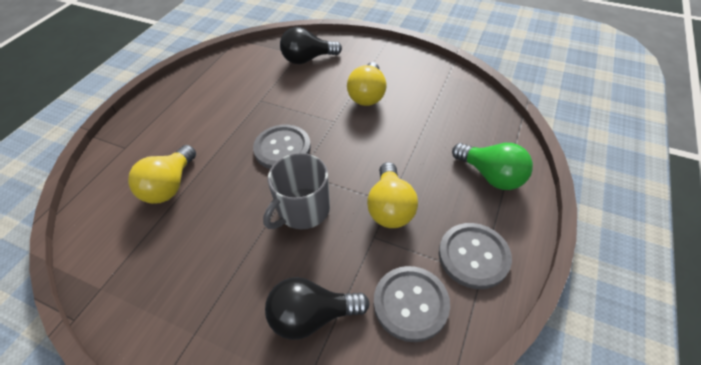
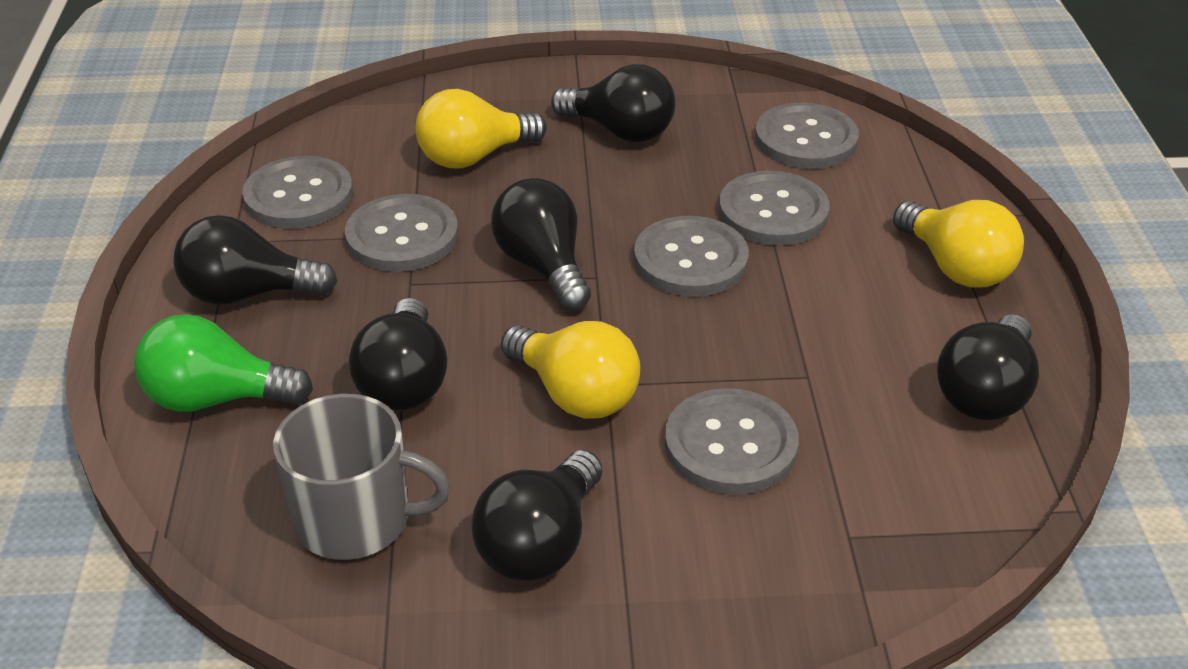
black light bulb: 2 -> 6
grey button: 3 -> 6

